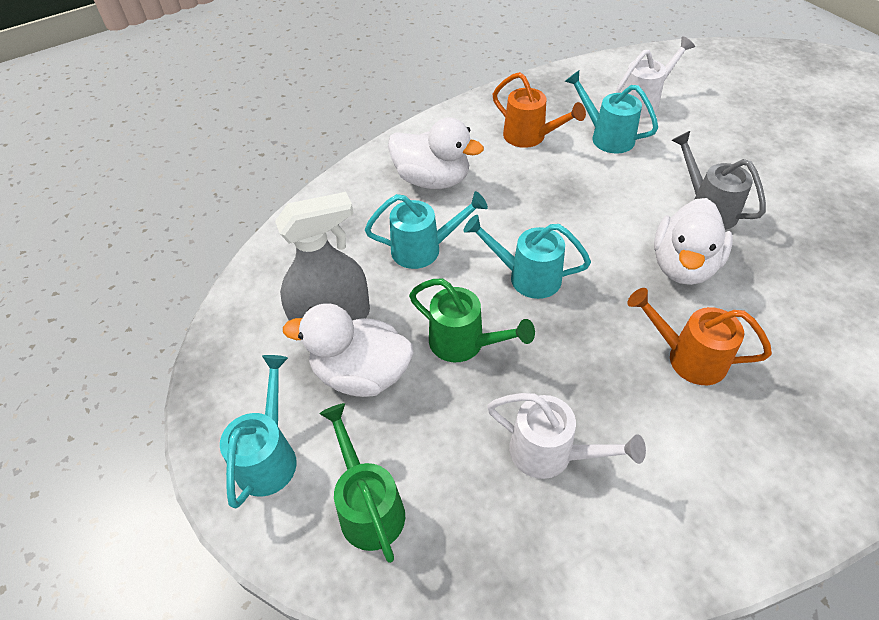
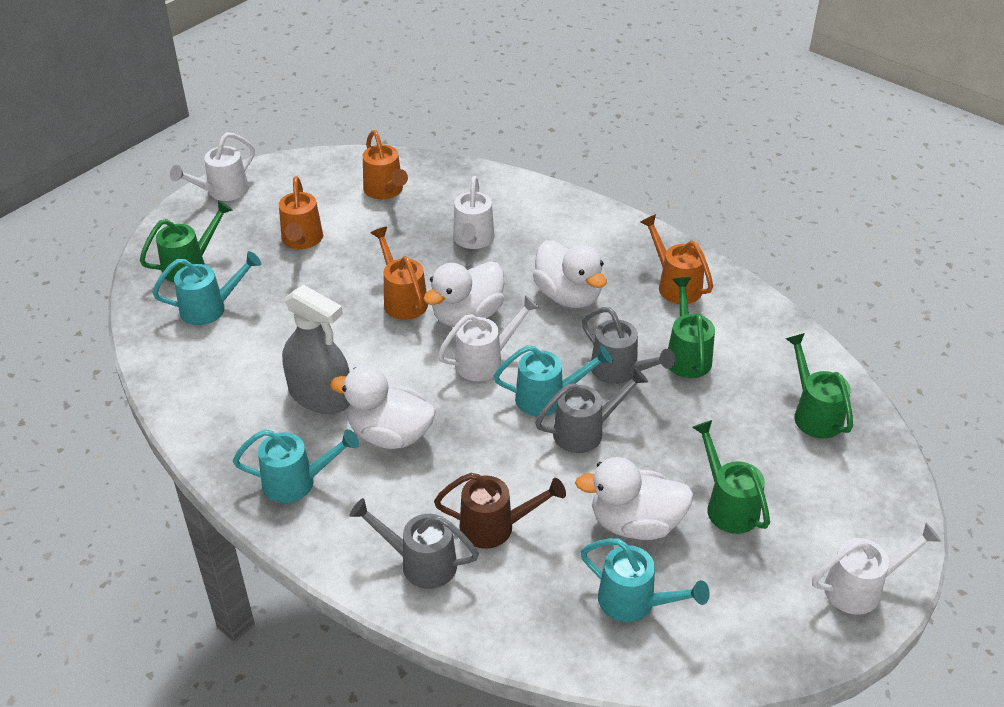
brown watering can: 0 -> 1
green watering can: 2 -> 4
grey watering can: 1 -> 3
orange watering can: 2 -> 4
white duck: 3 -> 4
white watering can: 2 -> 4

